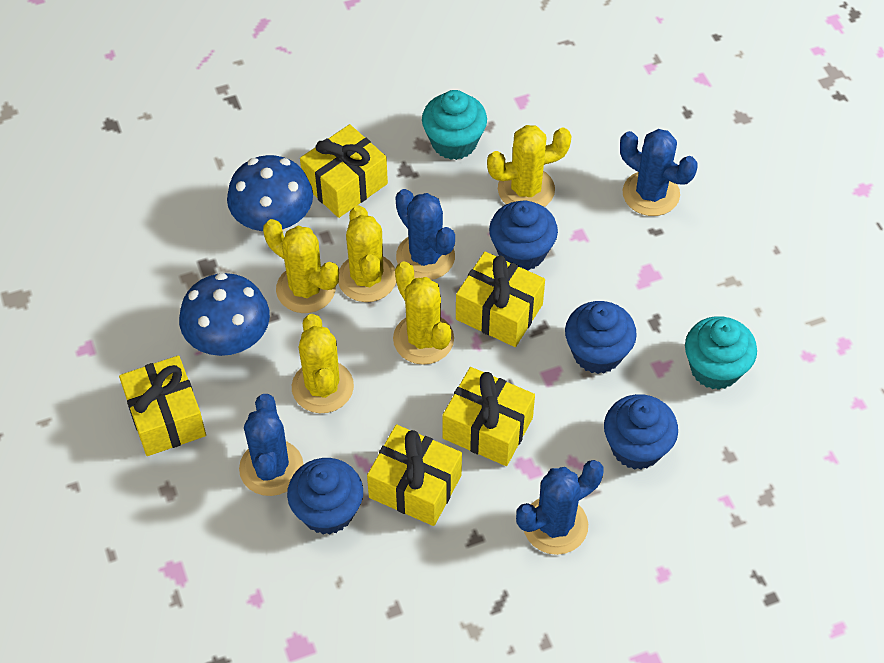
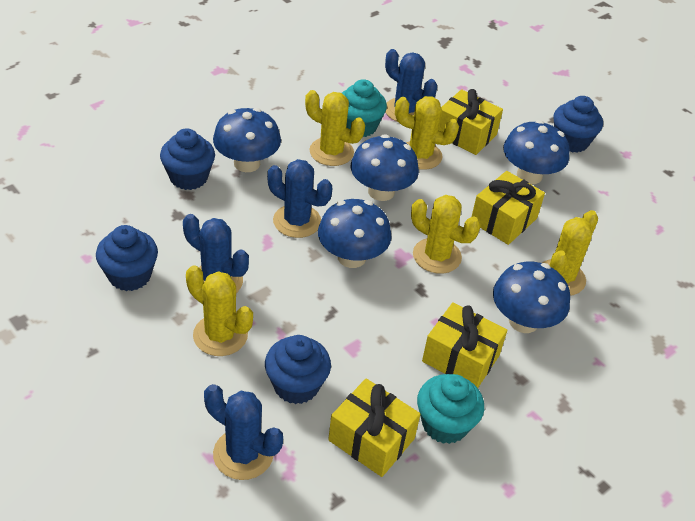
blue mushroom: 2 -> 5
yellow gift: 5 -> 4

